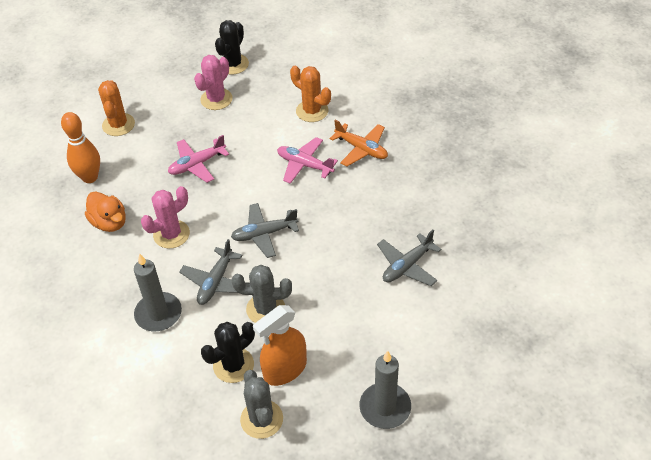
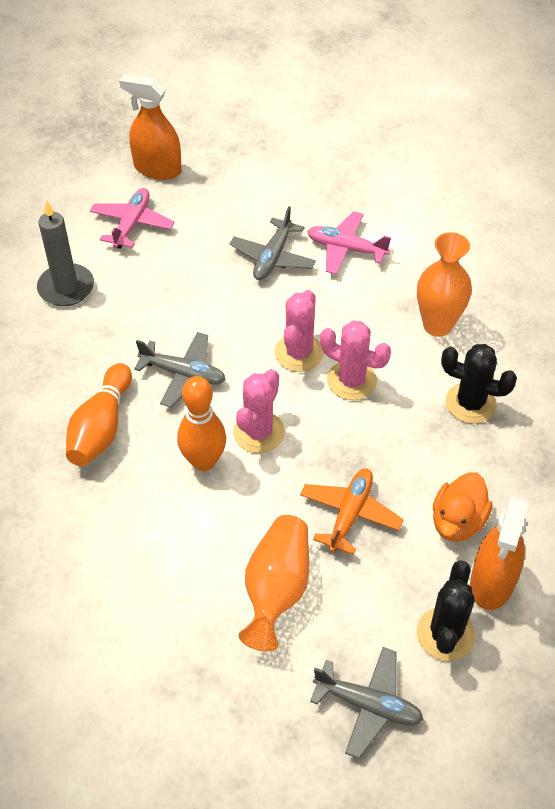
grey cactus: 2 -> 0
grey candle: 2 -> 1
orange bowling pin: 1 -> 2
orange cactus: 2 -> 0
orange spray bottle: 1 -> 2
orange vase: 0 -> 2
pink cactus: 2 -> 3

